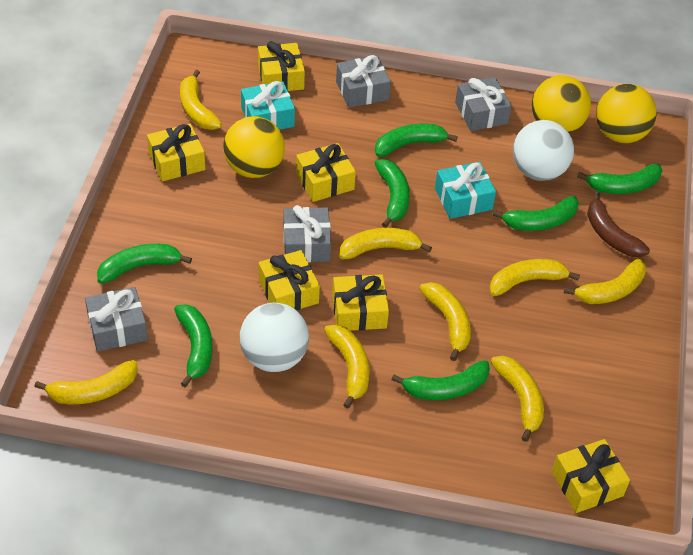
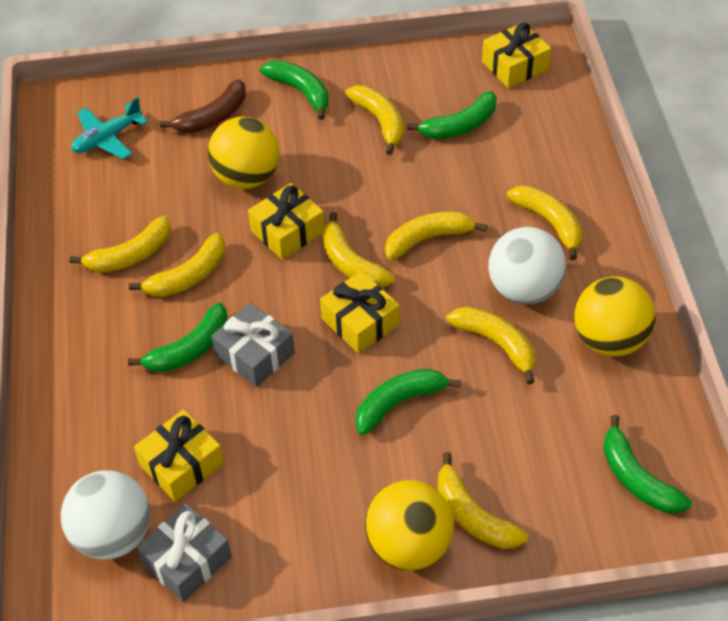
green banana: 7 -> 5
grey gift: 4 -> 2
turquoise gift: 2 -> 0
turquoise plane: 0 -> 1
yellow gift: 6 -> 4

